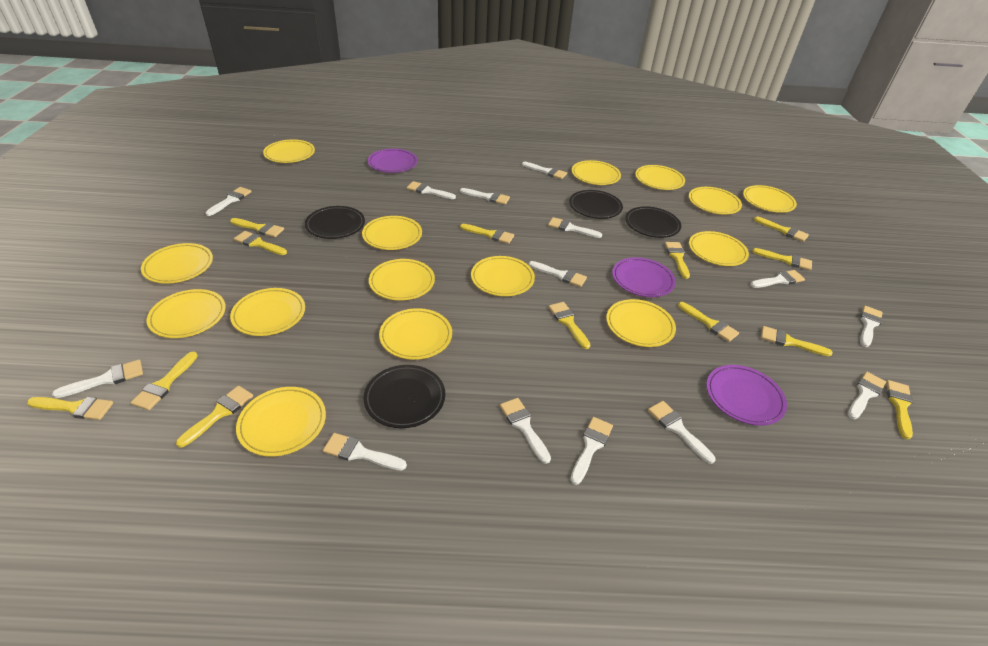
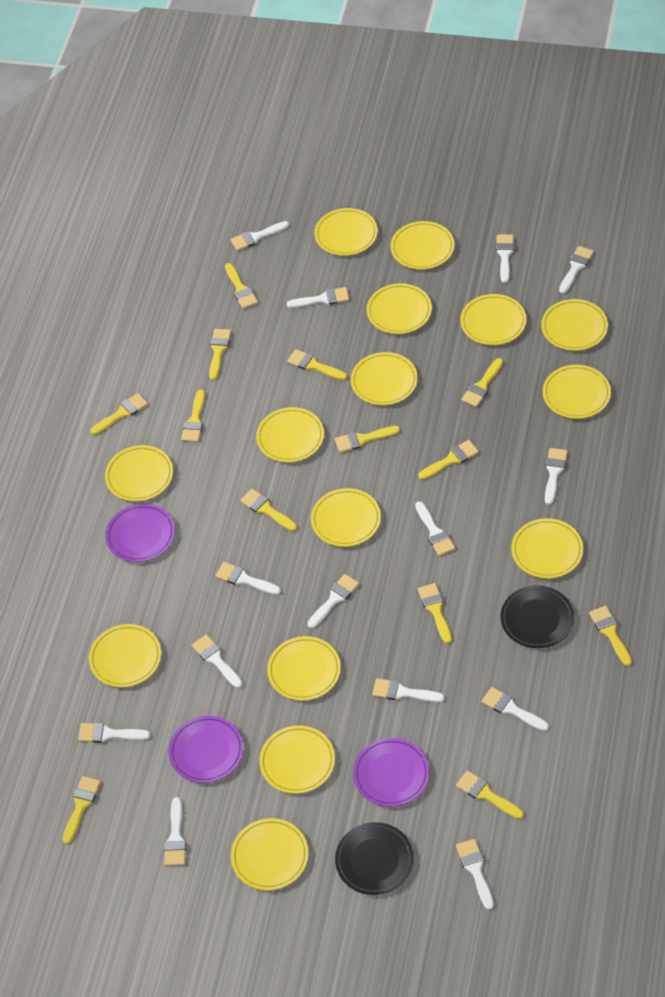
black plate: 4 -> 2

